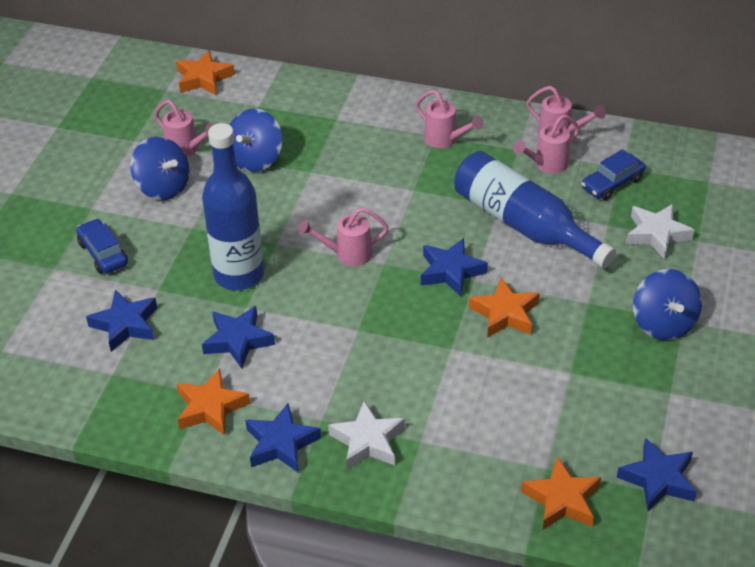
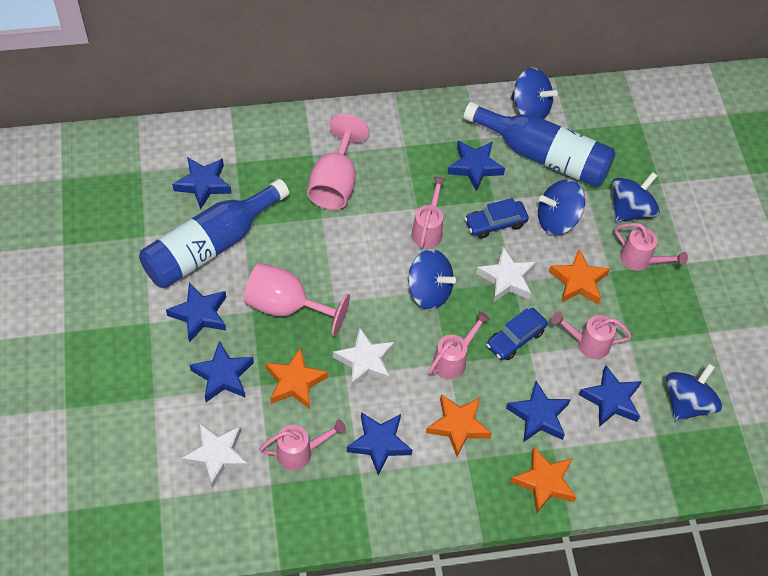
blue spinning top: 3 -> 5
blue star: 5 -> 7
pink goblet: 0 -> 2
white star: 2 -> 3

